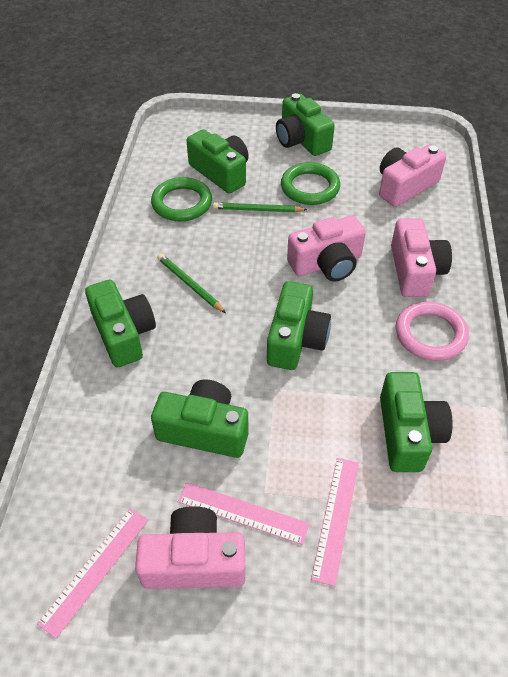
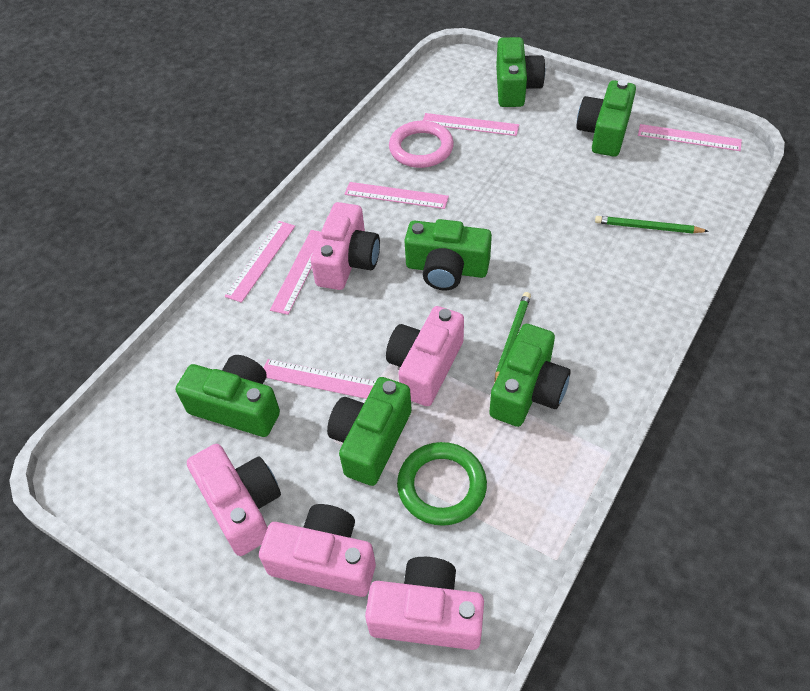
green ring: 2 -> 1
pink camera: 4 -> 5
pink ruler: 3 -> 6

